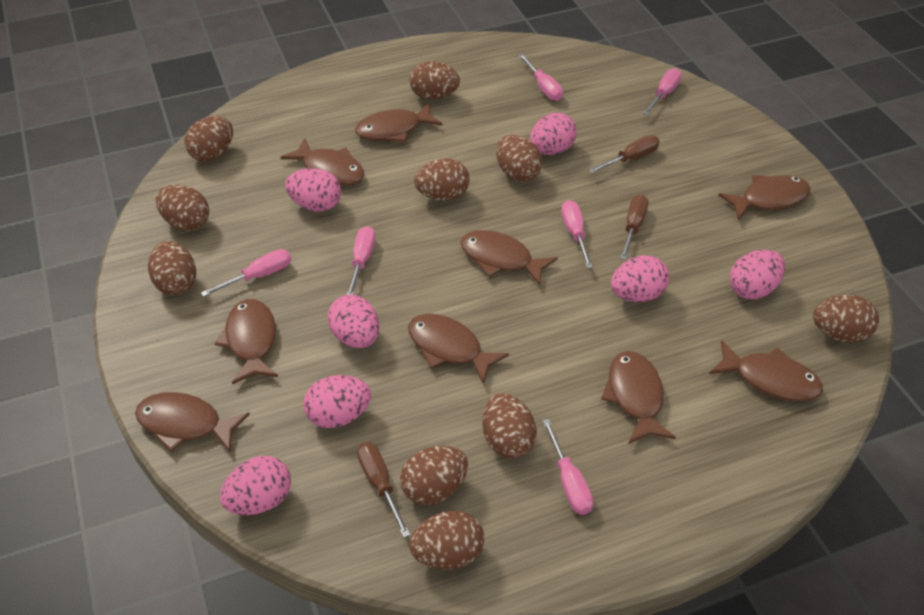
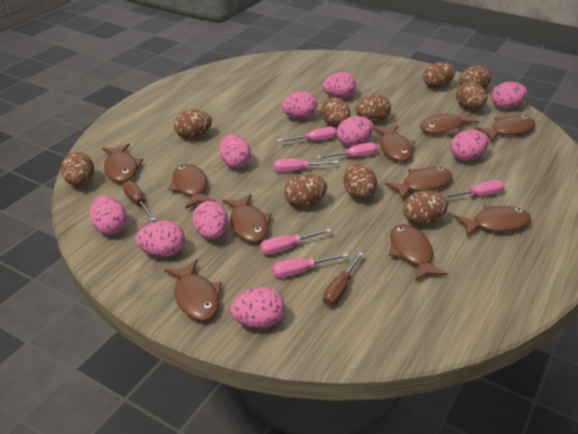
brown fish: 9 -> 10
brown screwdriver: 3 -> 2
pink egg: 7 -> 10

